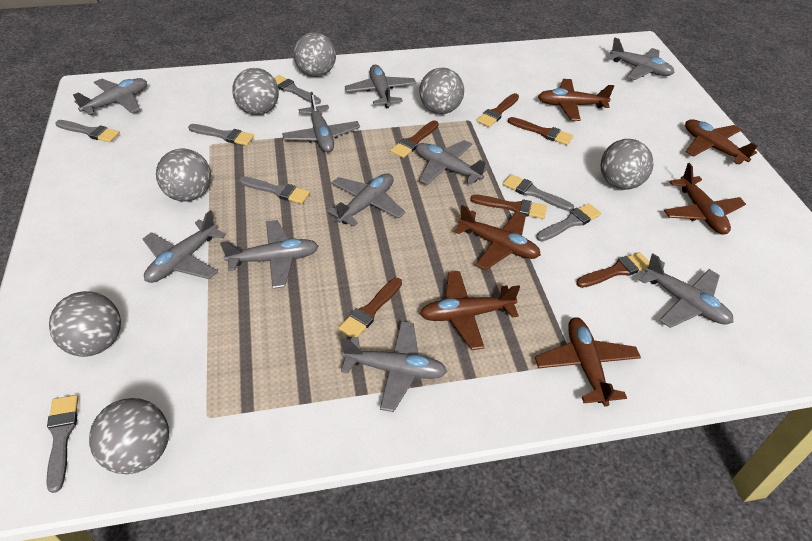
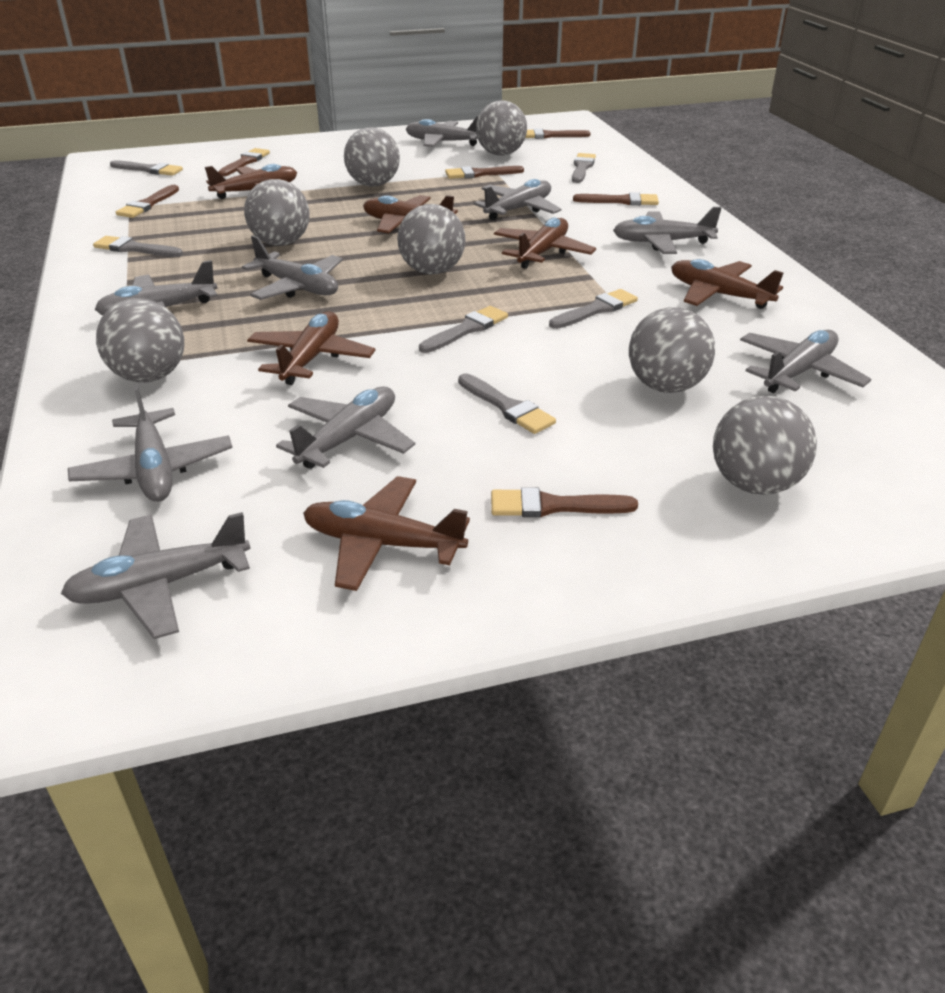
grey brush: 7 -> 6
grey plane: 10 -> 9

